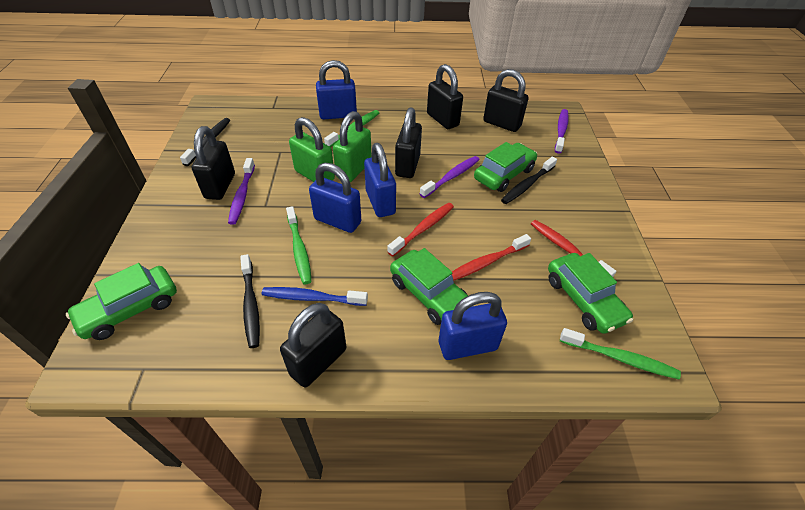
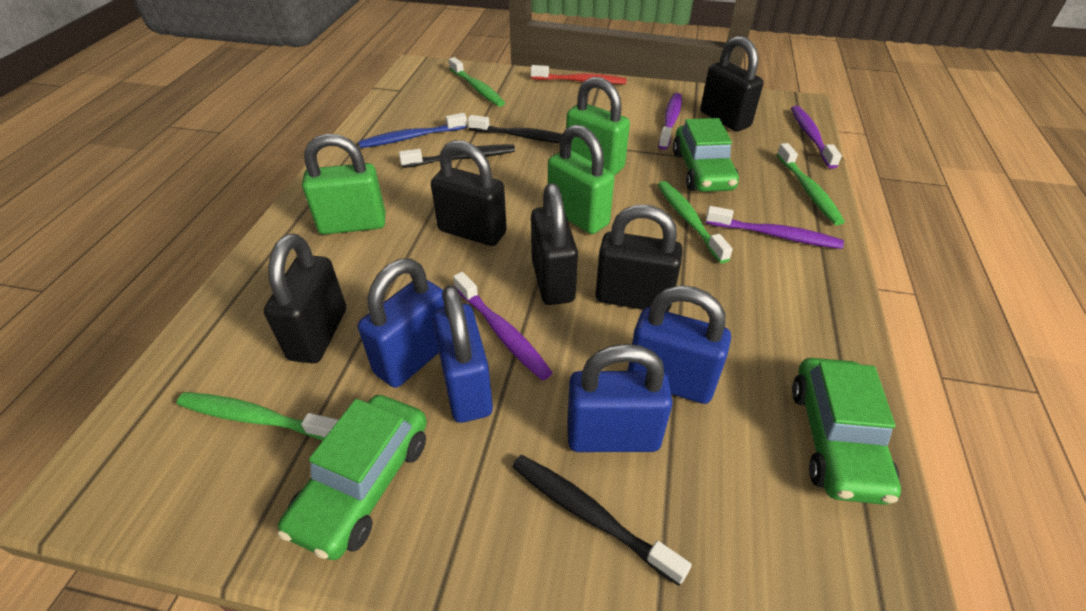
green car: 4 -> 3
green padlock: 2 -> 3
green toothbrush: 3 -> 4
purple toothbrush: 3 -> 4
red toothbrush: 3 -> 1

